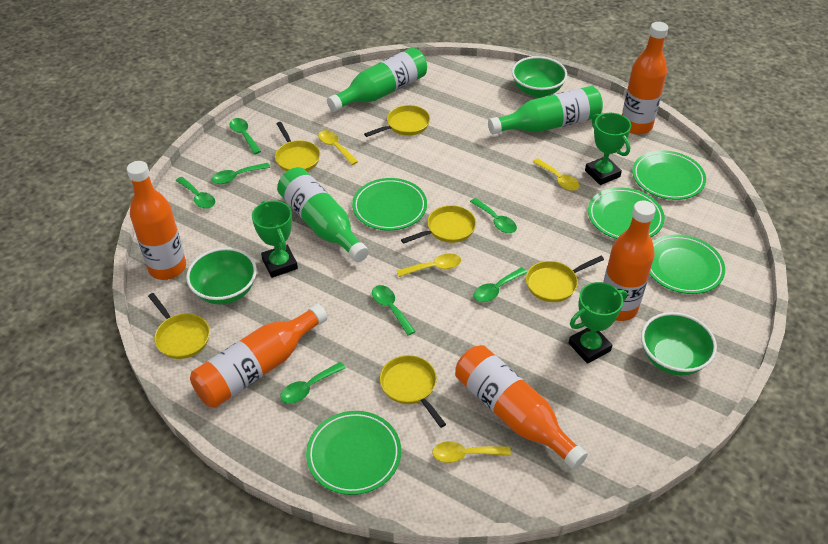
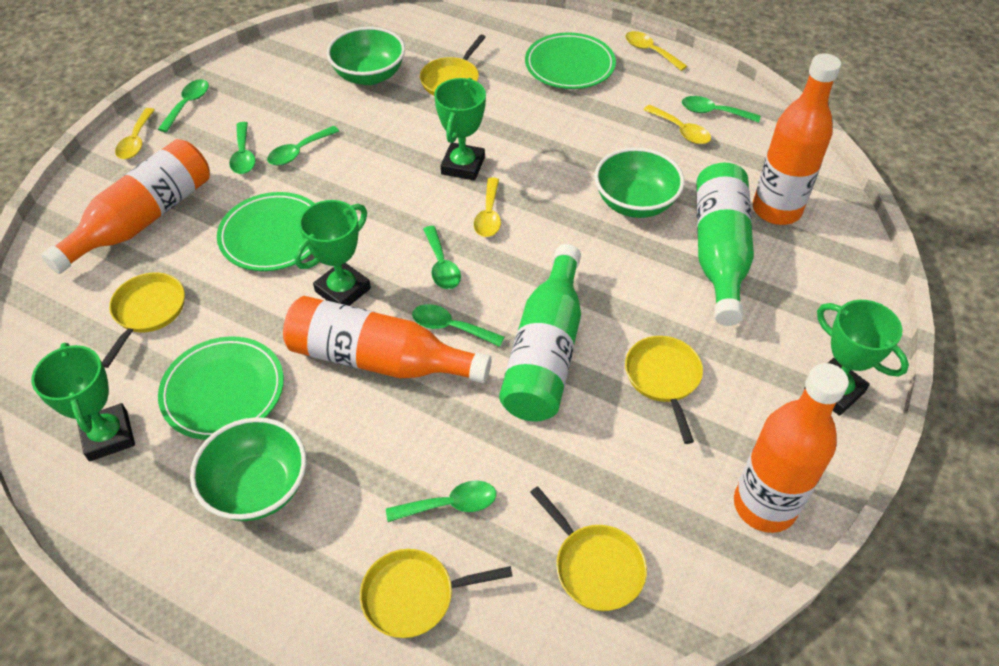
green bottle: 3 -> 2
green plate: 5 -> 3
green trophy: 3 -> 4
orange bottle: 5 -> 4
yellow pan: 6 -> 5

